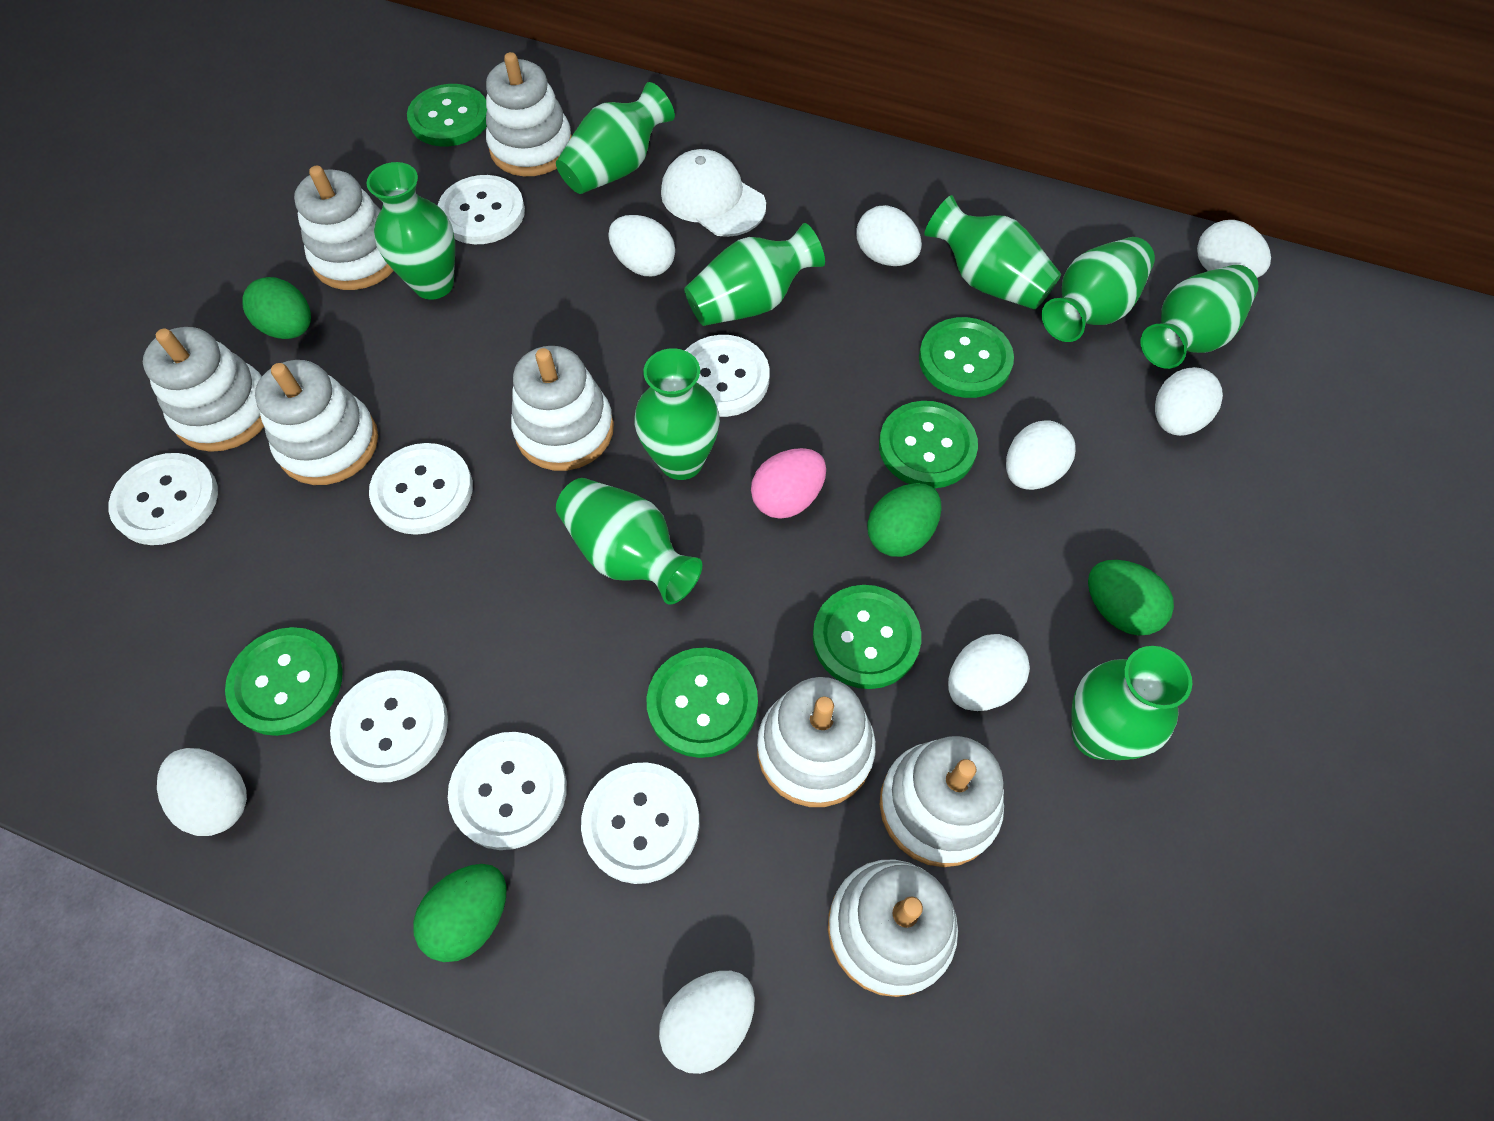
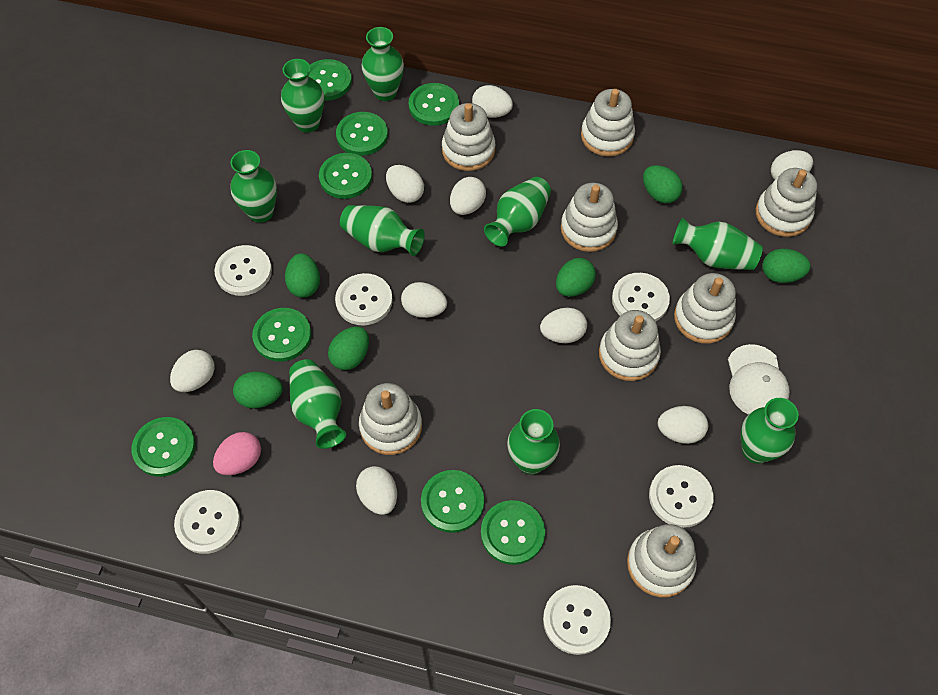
green button: 6 -> 8
green egg: 4 -> 6
white button: 7 -> 6
white egg: 8 -> 9

